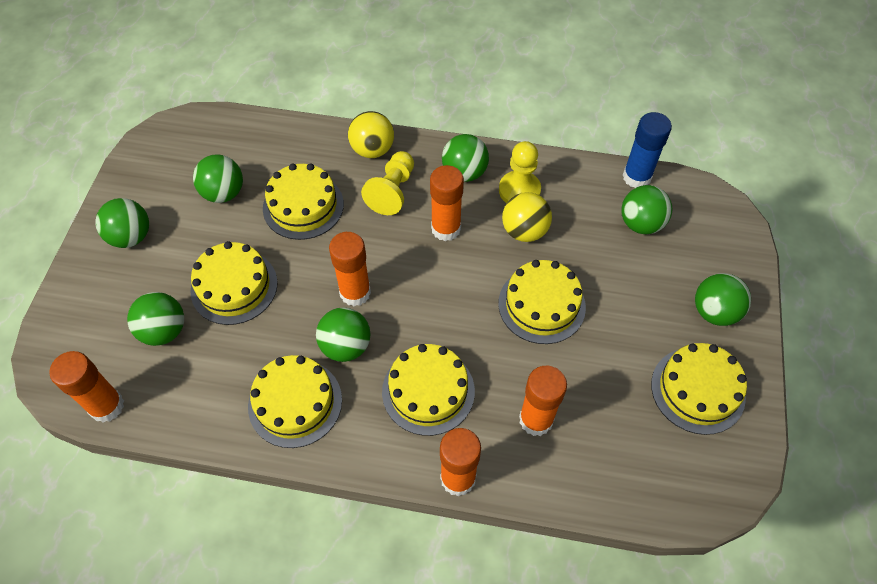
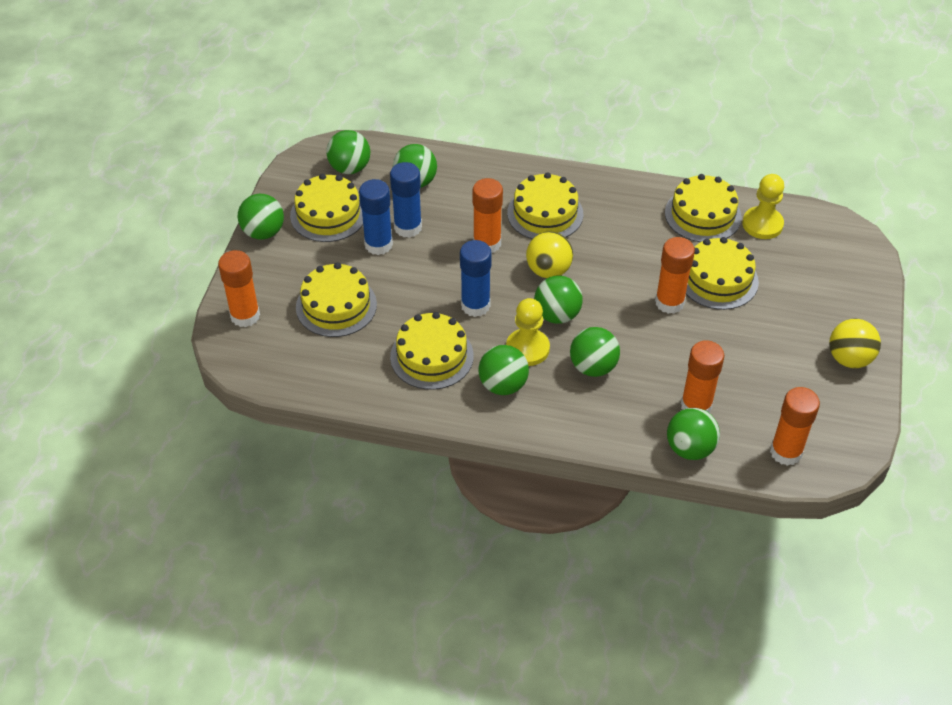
blue glue stick: 1 -> 3

